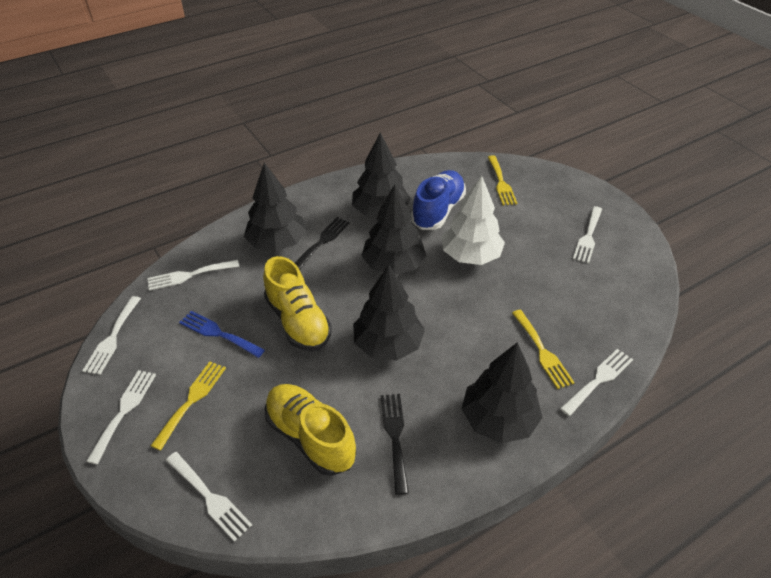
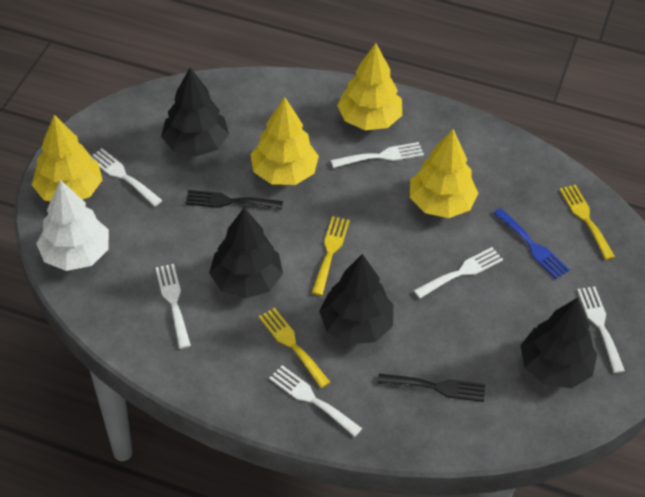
black tree: 5 -> 4
blue shoe: 1 -> 0
yellow shoe: 2 -> 0
yellow tree: 0 -> 4

